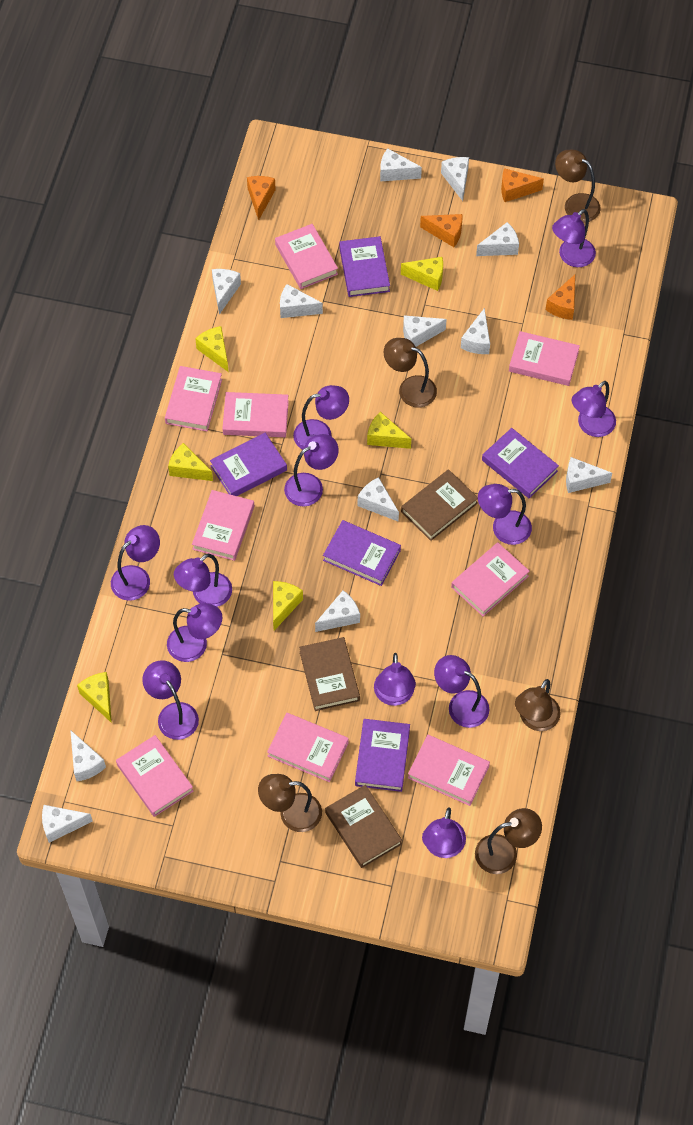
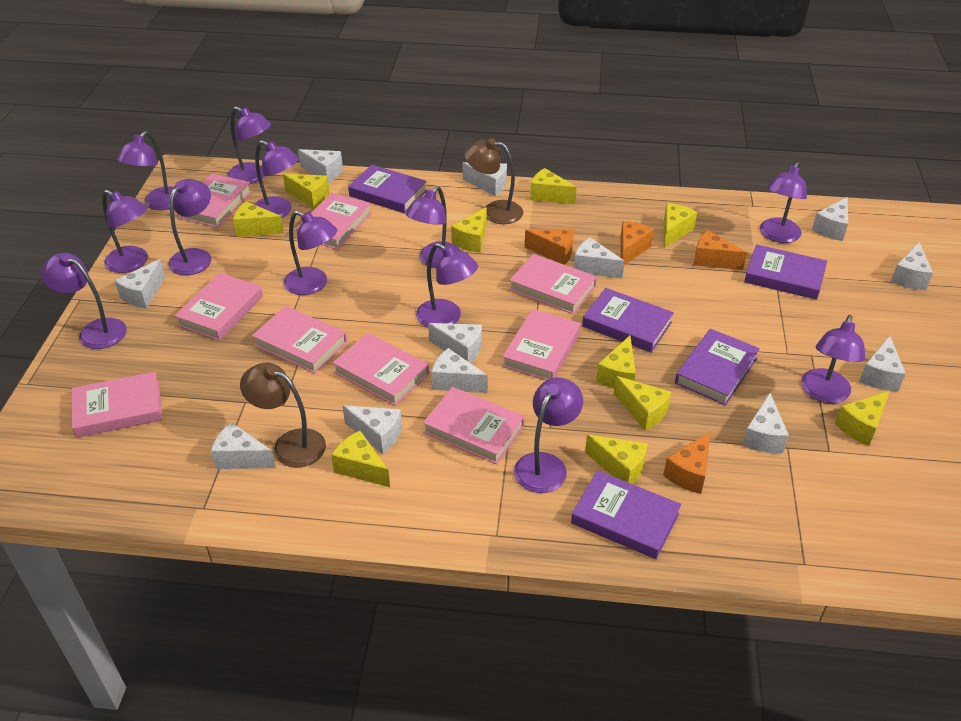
brown book: 3 -> 0
brown lamp: 5 -> 2
yellow cheese: 6 -> 10

